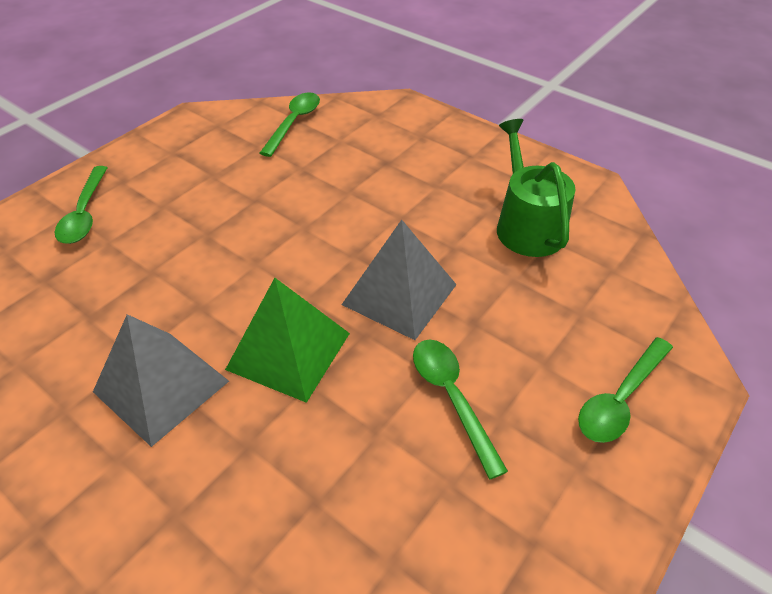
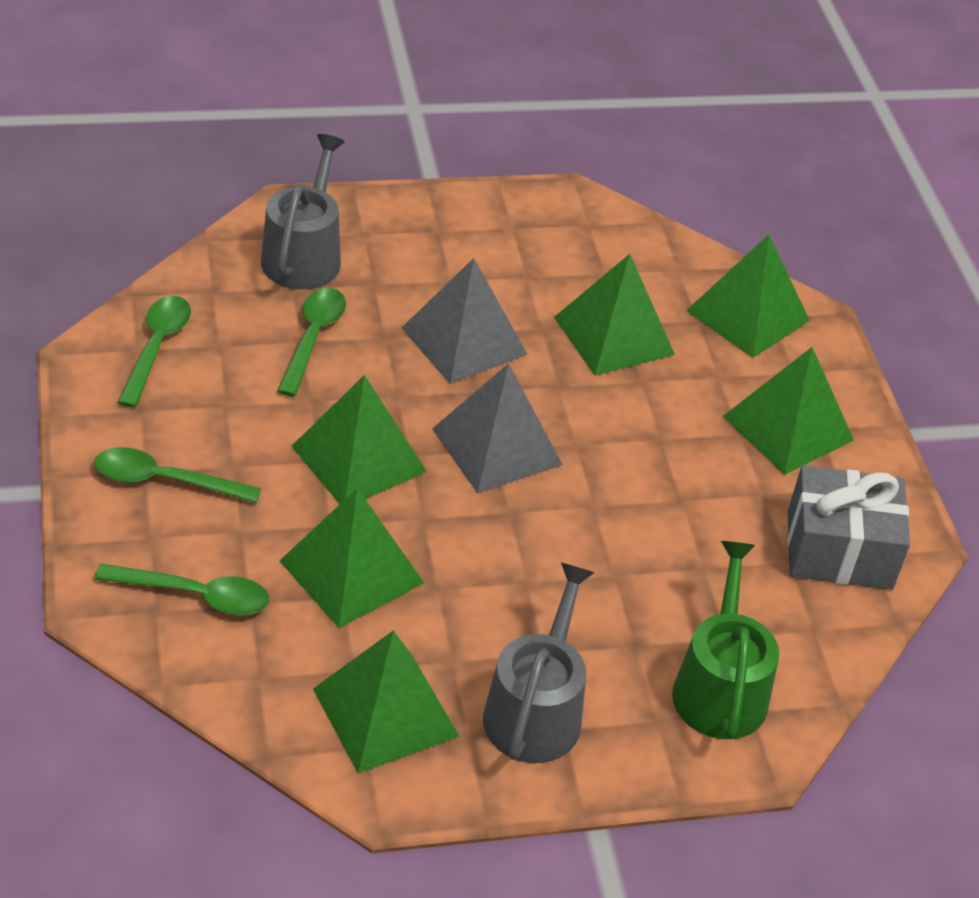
green pyramid: 1 -> 6
grey gift: 0 -> 1
grey watering can: 0 -> 2

